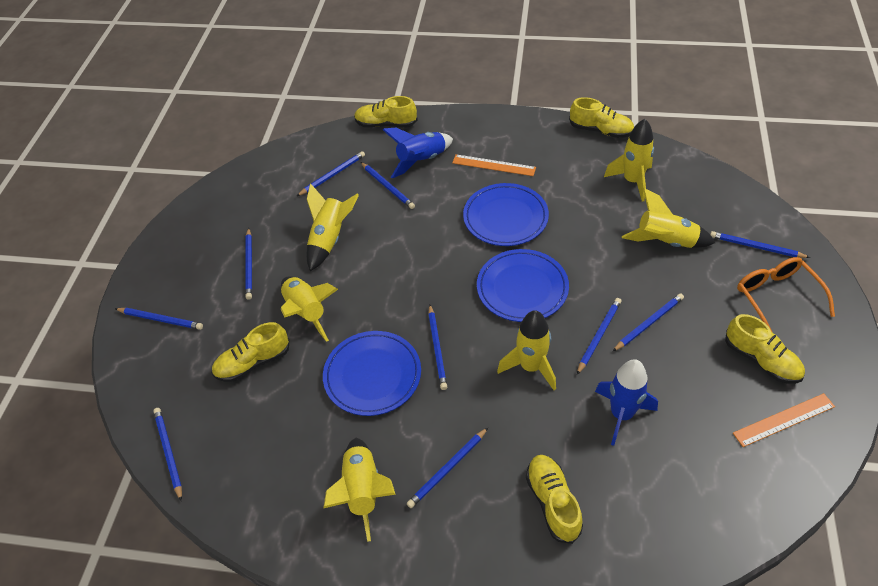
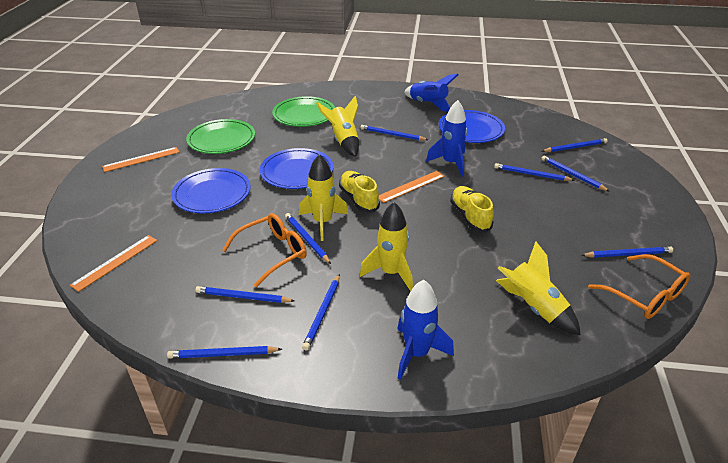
blue pencil: 10 -> 9
blue rocket: 2 -> 3
green plate: 0 -> 2
orange glasses: 1 -> 2
orange ruler: 2 -> 3
yellow rocket: 6 -> 4
yellow shoe: 5 -> 2

